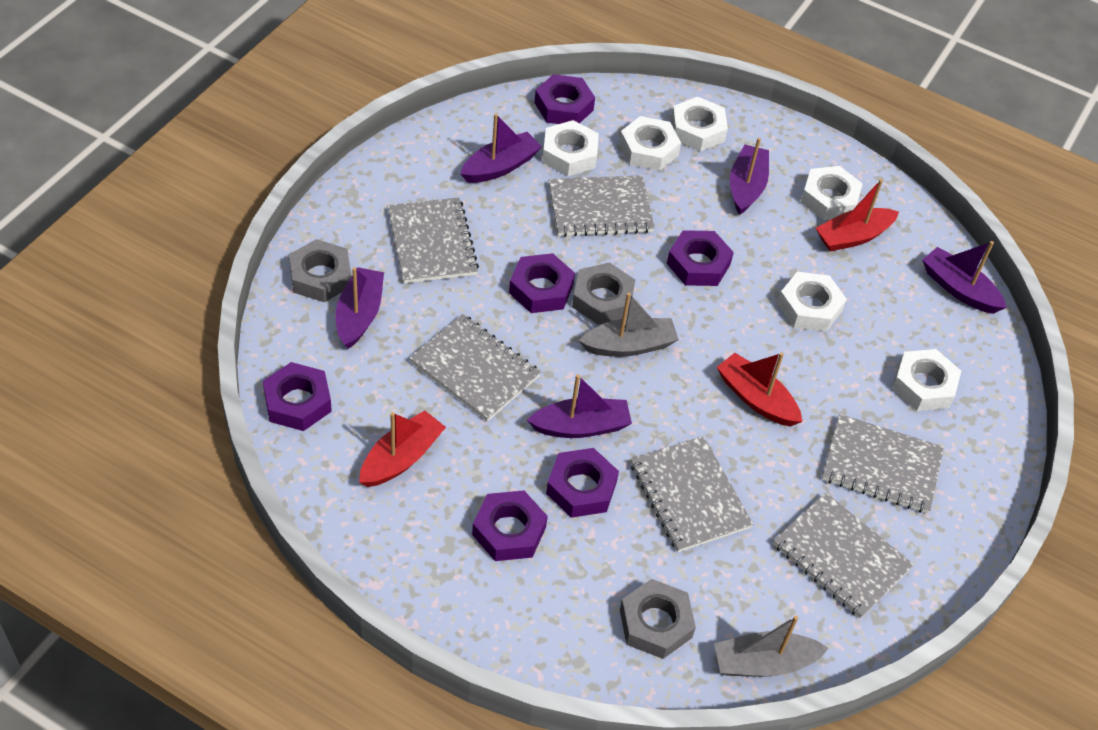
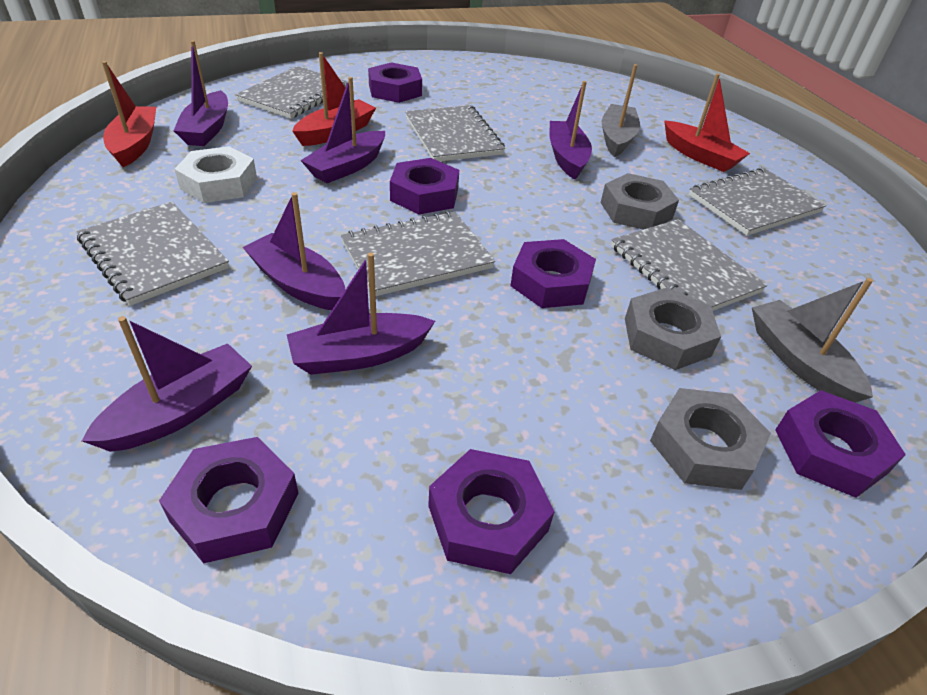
purple boat: 5 -> 6
white nut: 6 -> 1

